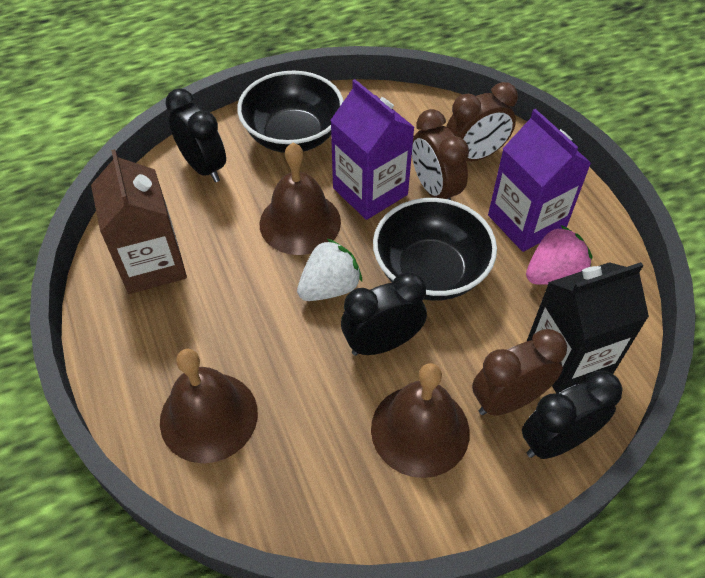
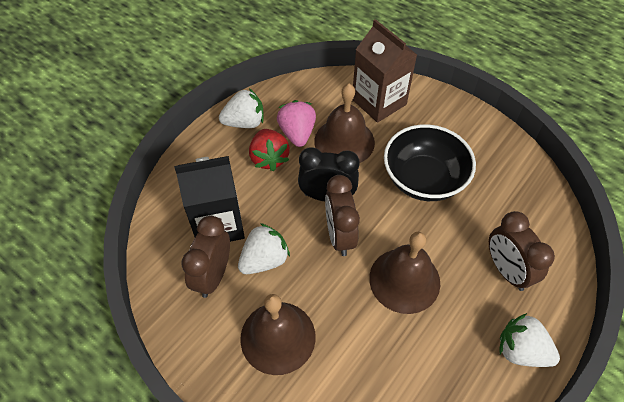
black bowl: 2 -> 1
black clock: 3 -> 1
purple carton: 2 -> 0
red strawberry: 0 -> 1
white strawberry: 1 -> 3

